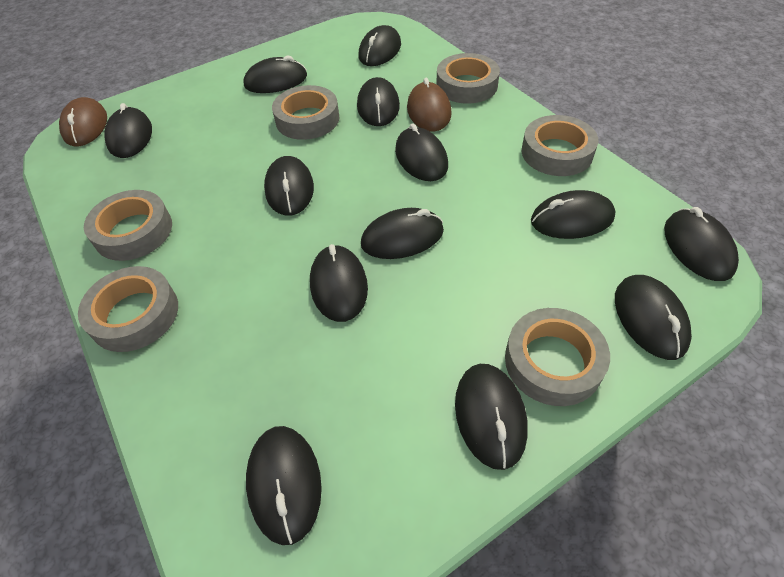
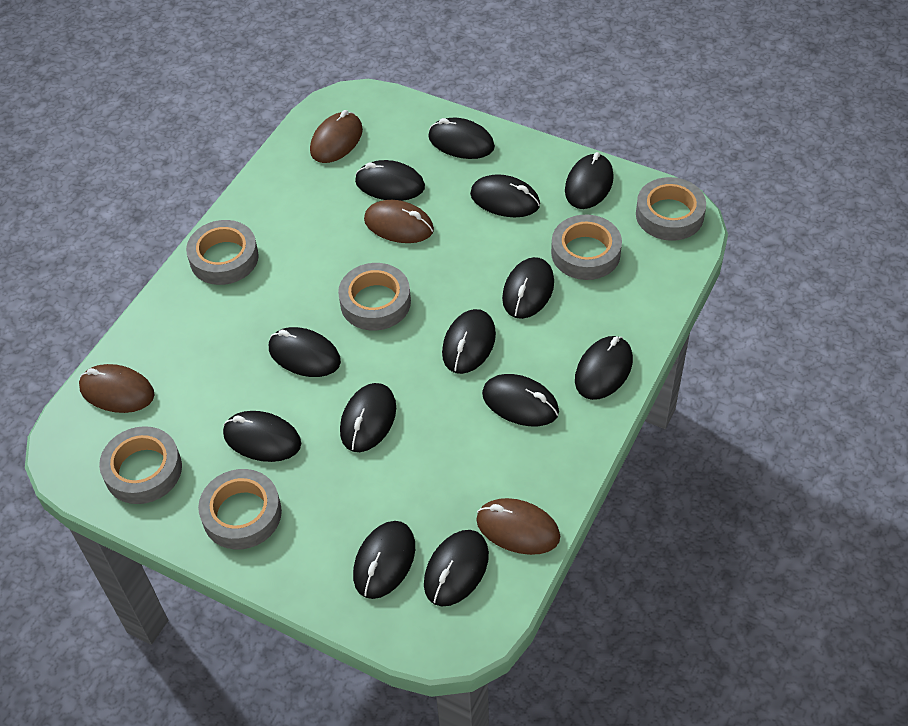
brown mouse: 2 -> 4

